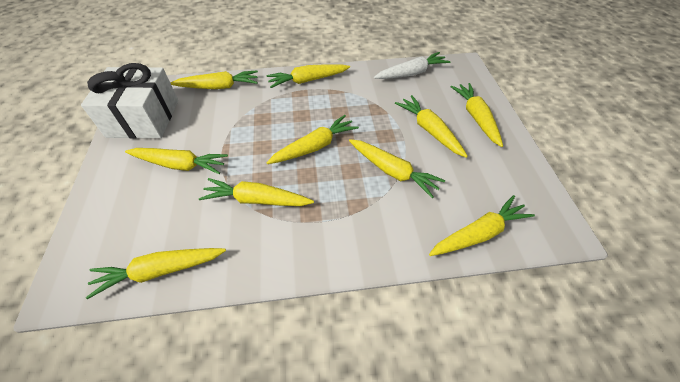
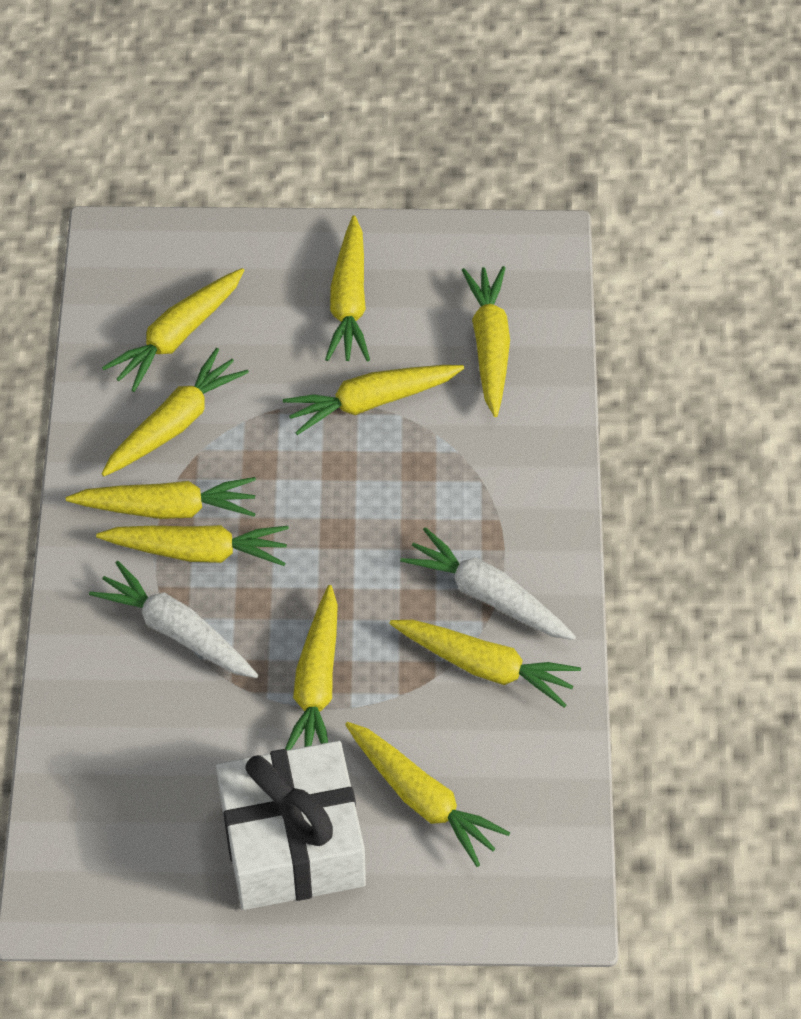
white carrot: 1 -> 2

